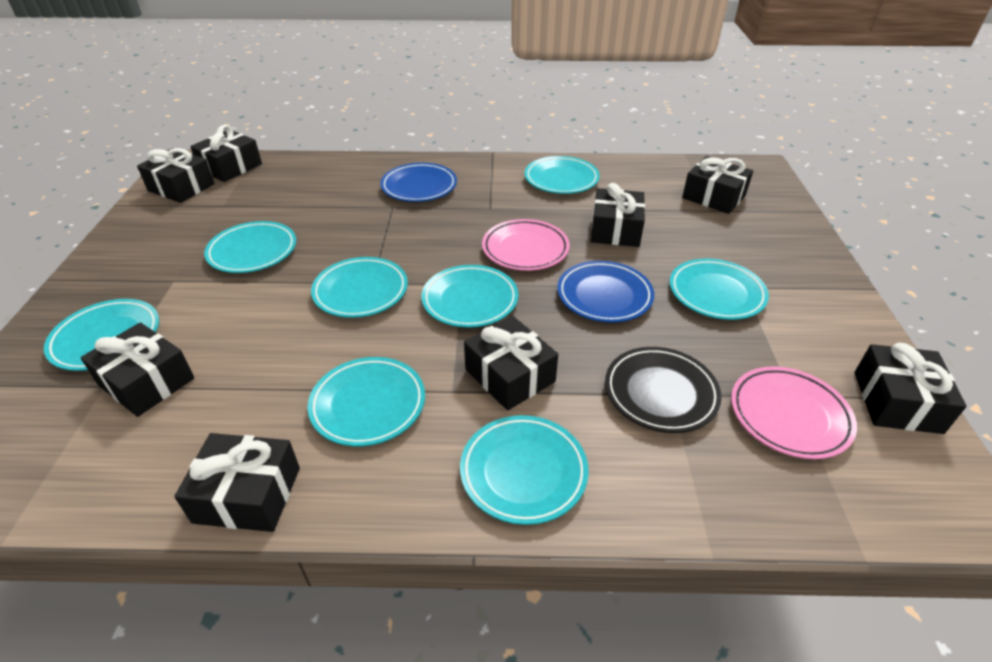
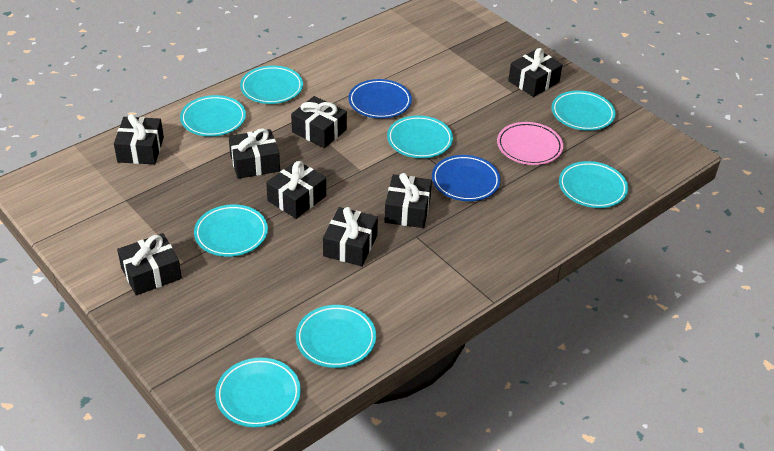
black plate: 1 -> 0
pink plate: 2 -> 1

